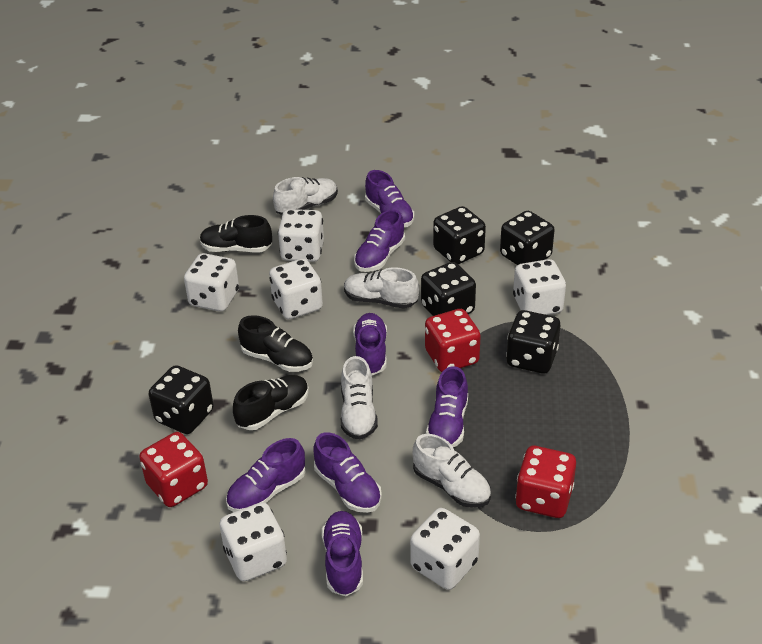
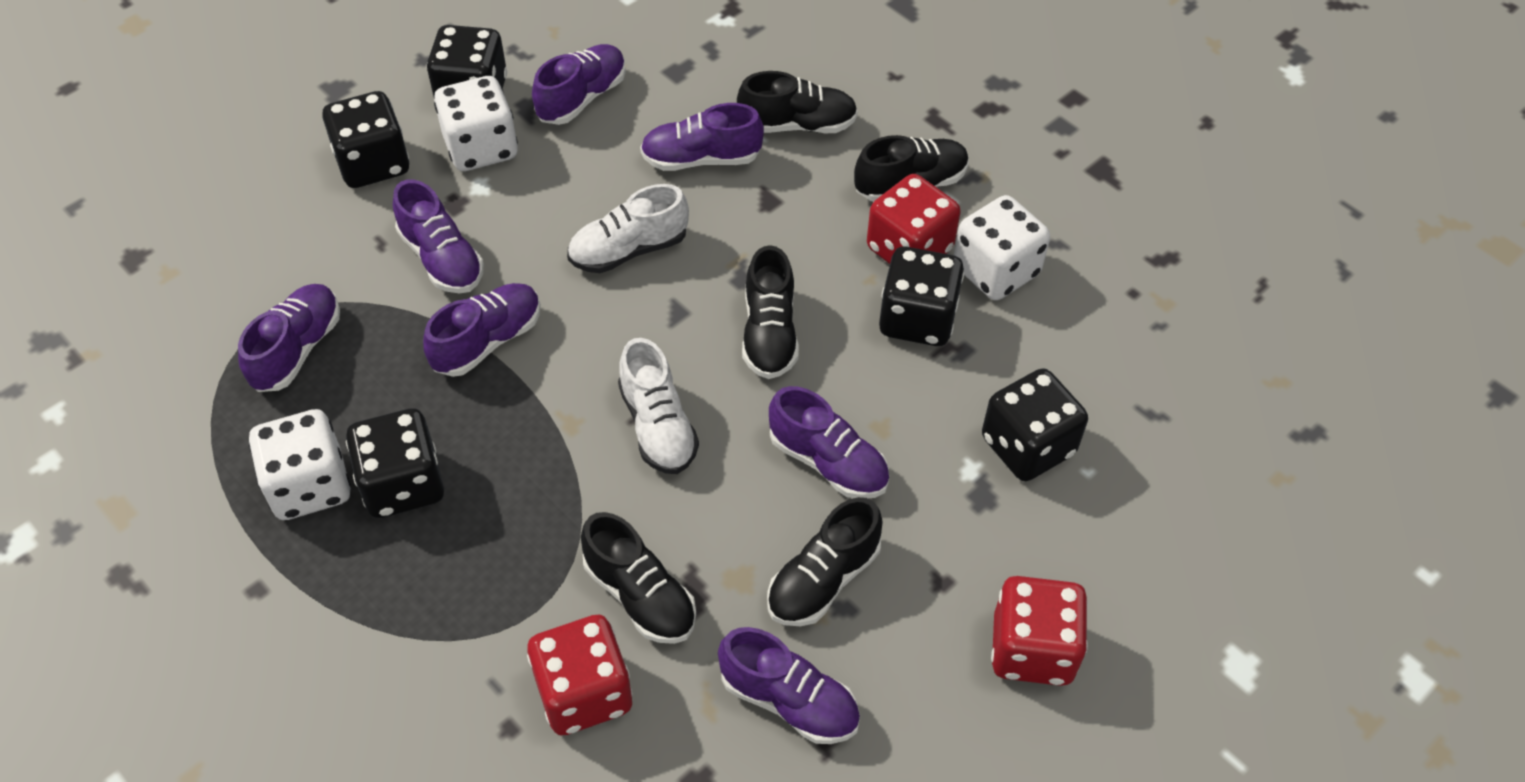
black shoe: 3 -> 5
white dice: 6 -> 3
white shoe: 4 -> 2

